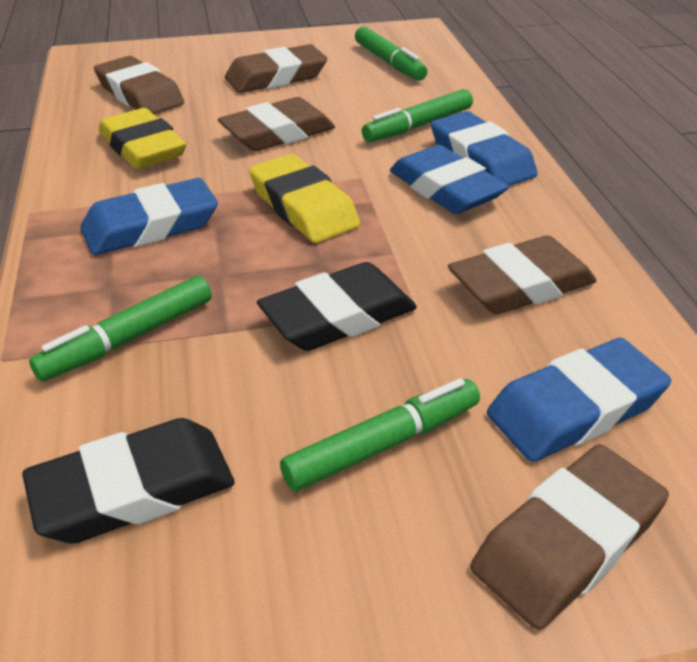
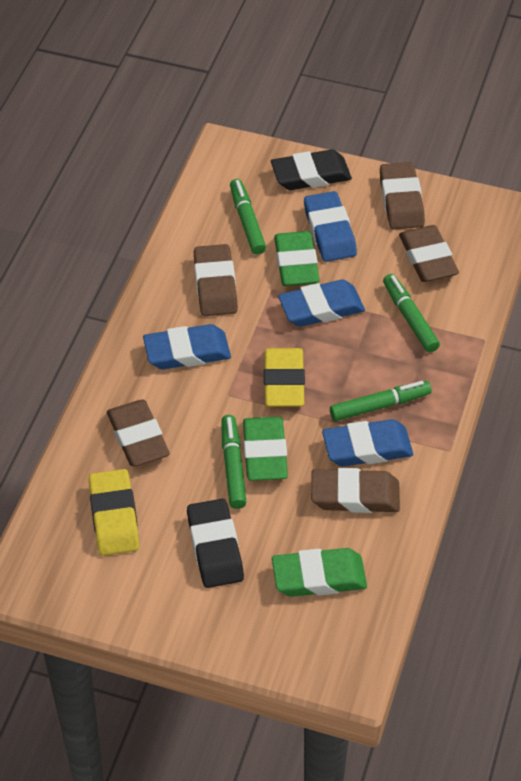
green eraser: 0 -> 3

